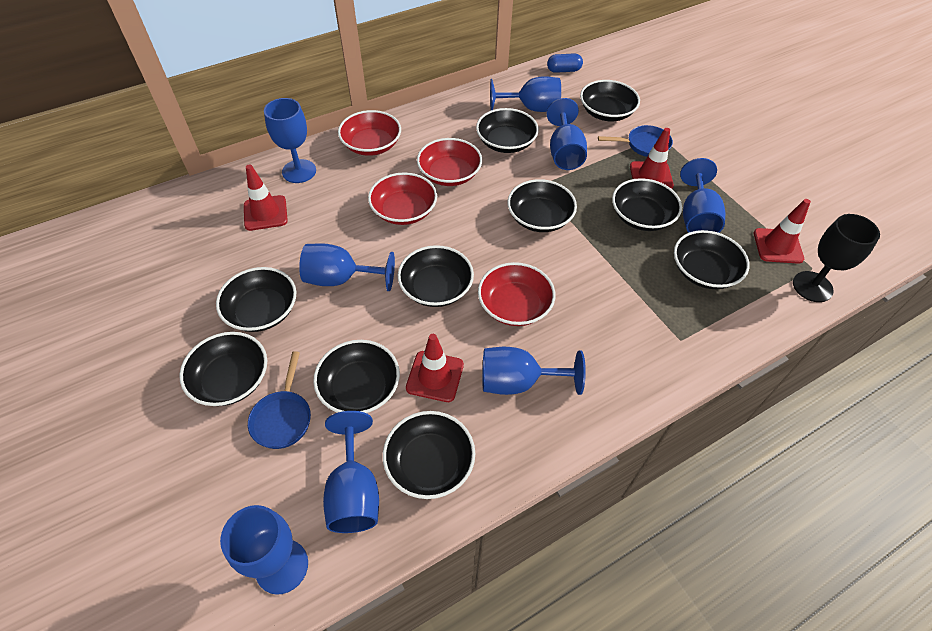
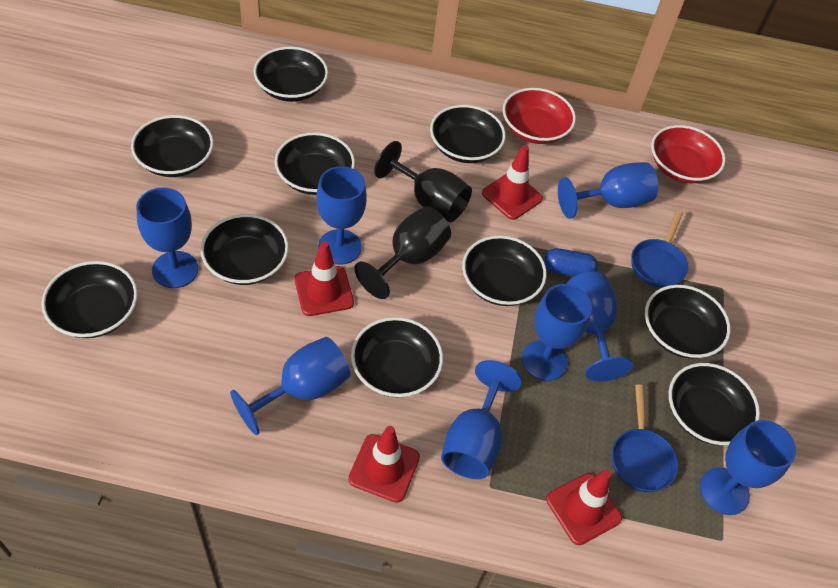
black goblet: 1 -> 2
red bowl: 4 -> 2

